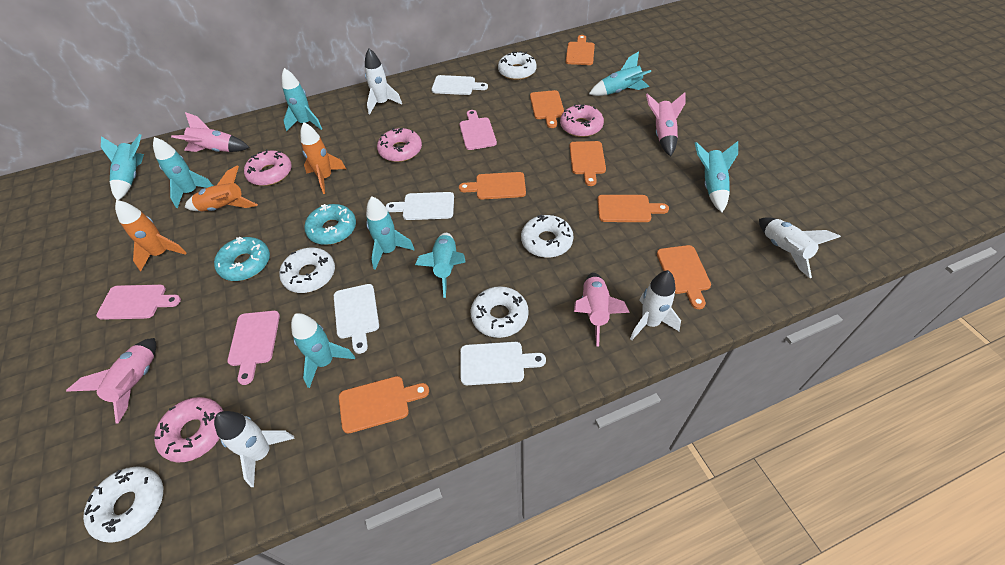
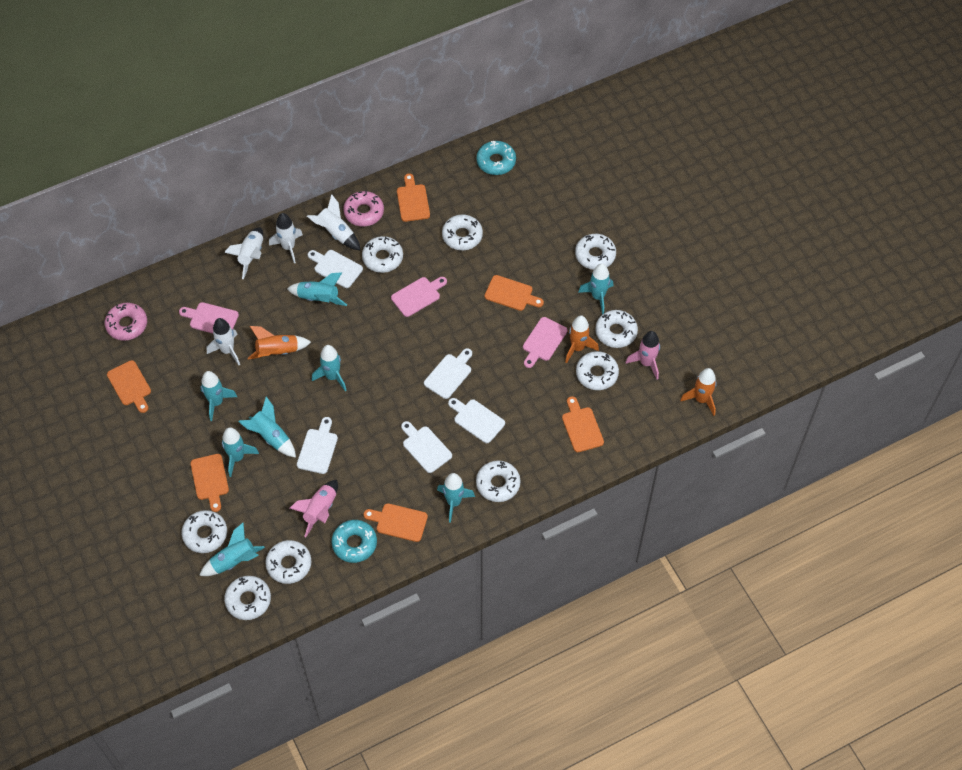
orange cutting board: 7 -> 6
pink donut: 4 -> 2
pink rocket: 4 -> 2
white cutting board: 4 -> 5
white donut: 5 -> 9

